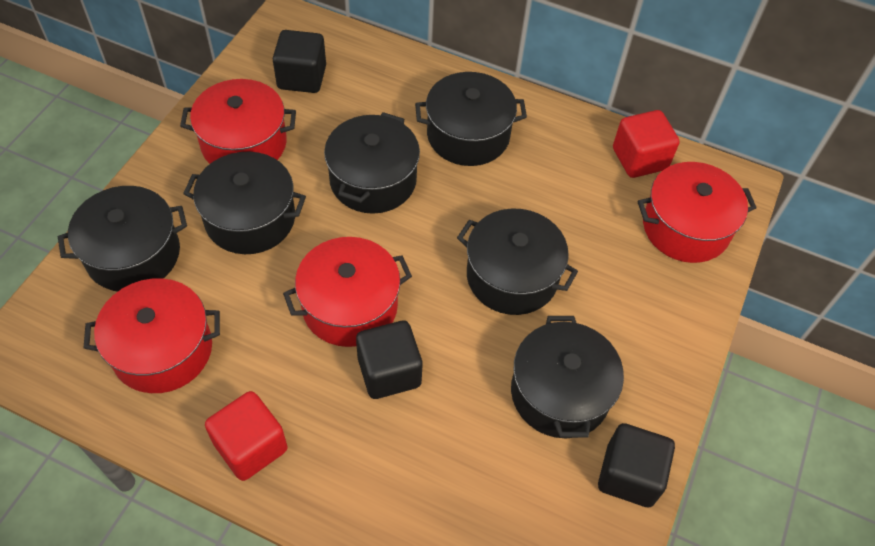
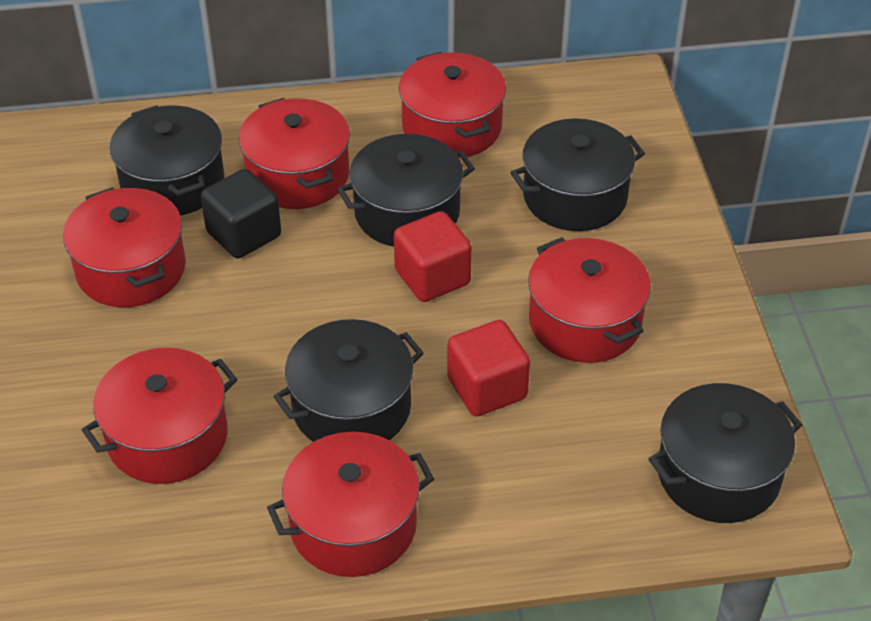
black cube: 3 -> 1
black pot: 6 -> 5
red pot: 4 -> 6

